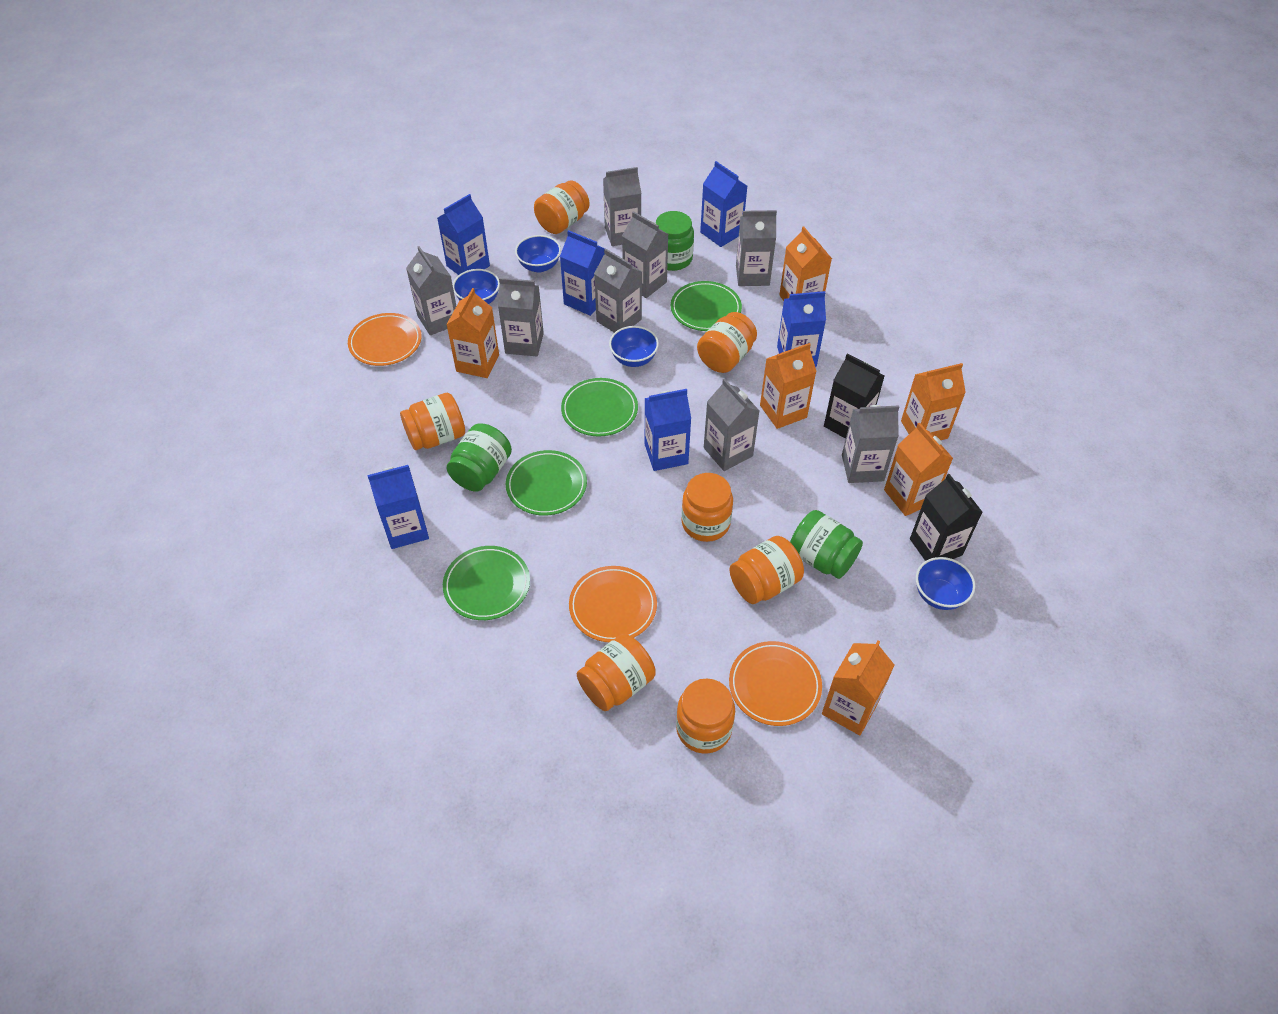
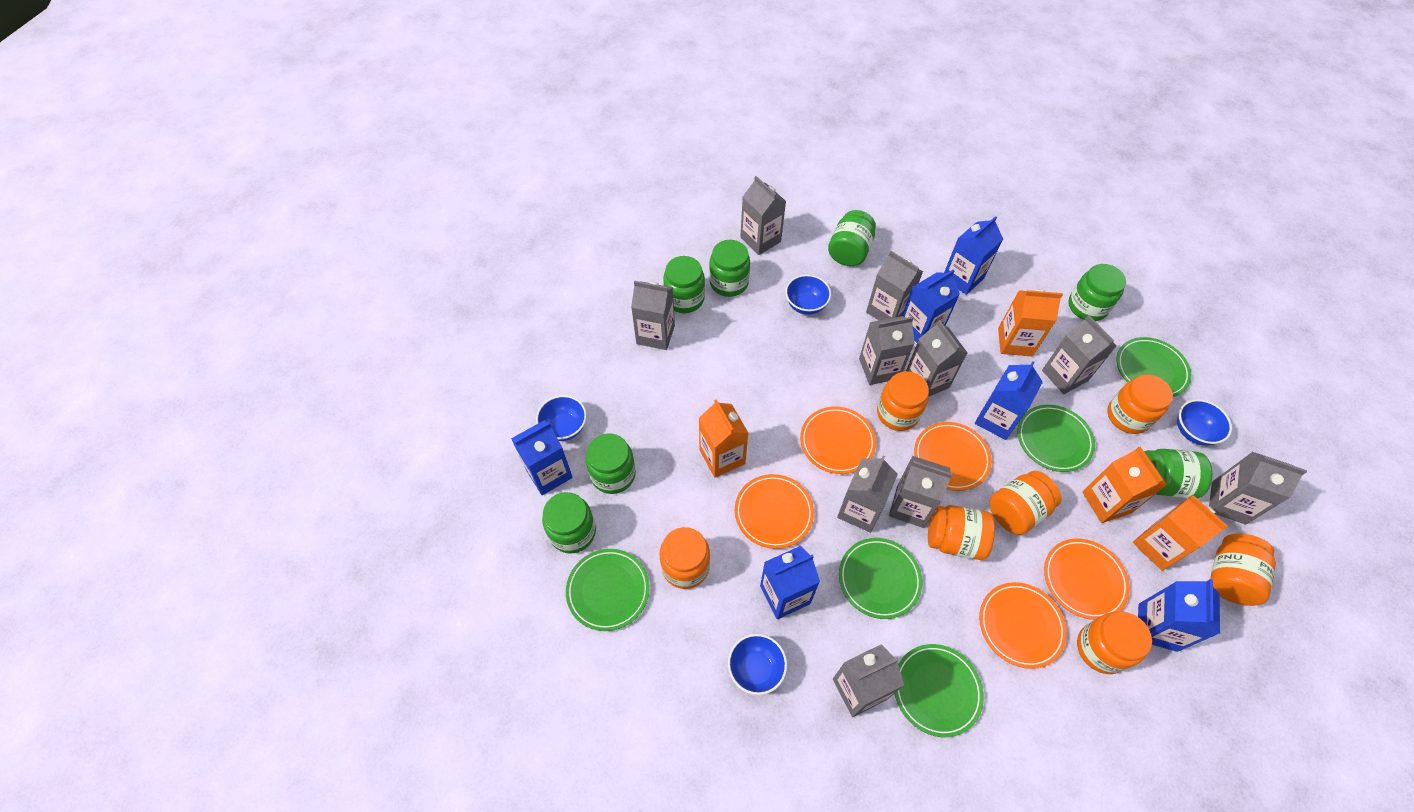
black carton: 2 -> 0
green jar: 3 -> 7
green plate: 4 -> 5
grey carton: 8 -> 10
orange carton: 6 -> 4
orange plate: 3 -> 5

